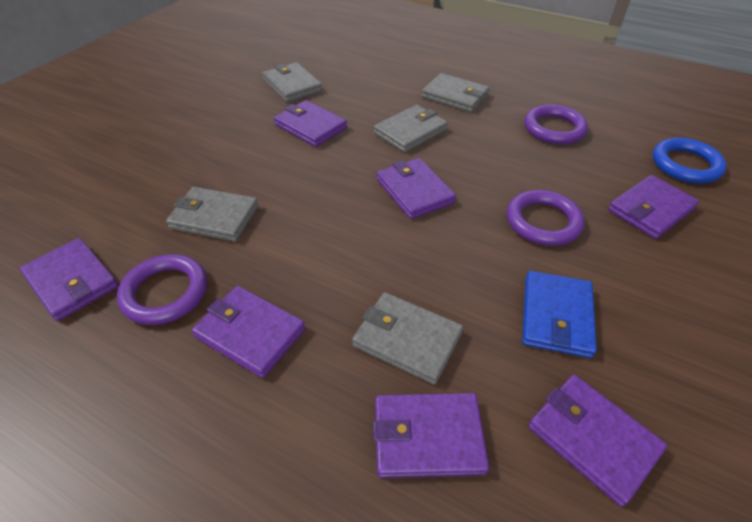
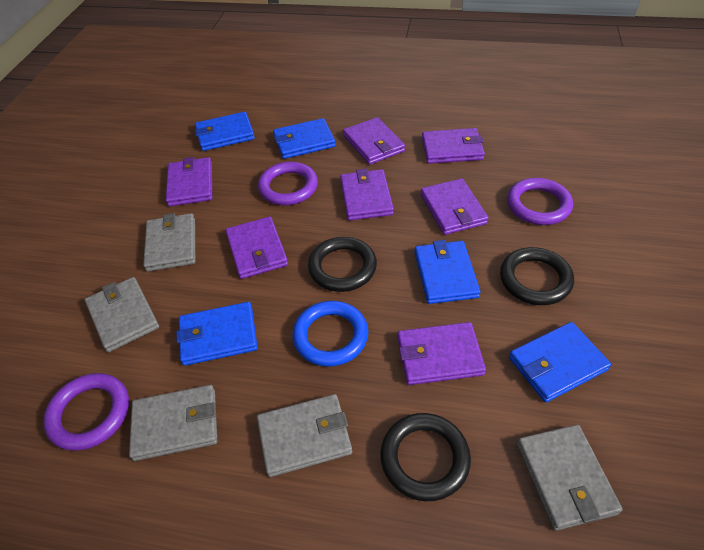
black ring: 0 -> 3
blue wallet: 1 -> 5

